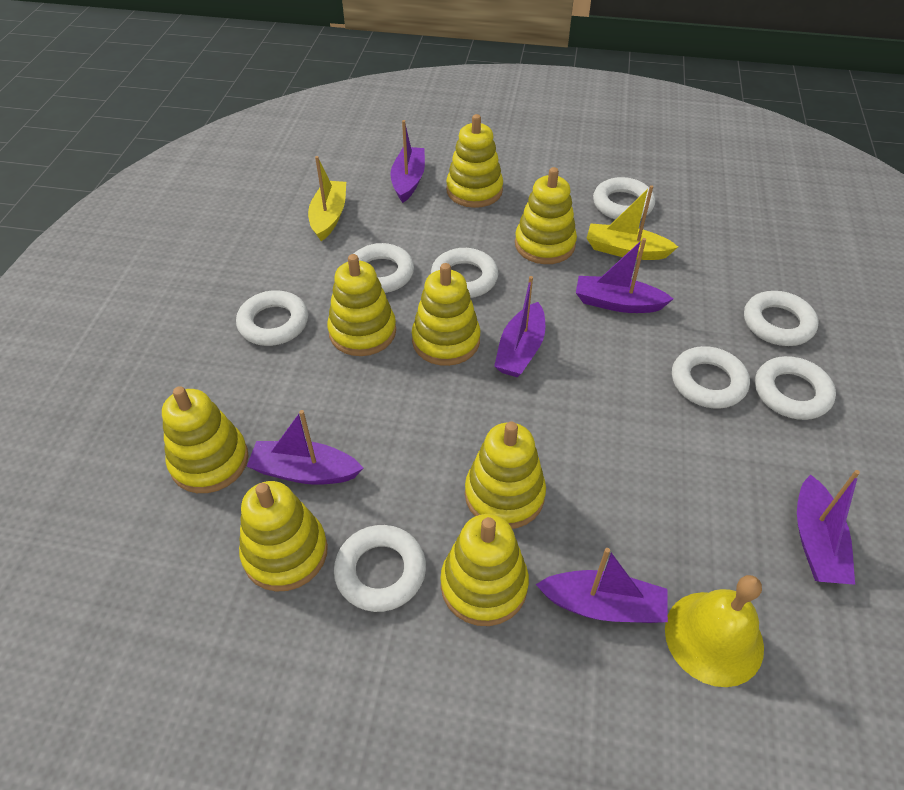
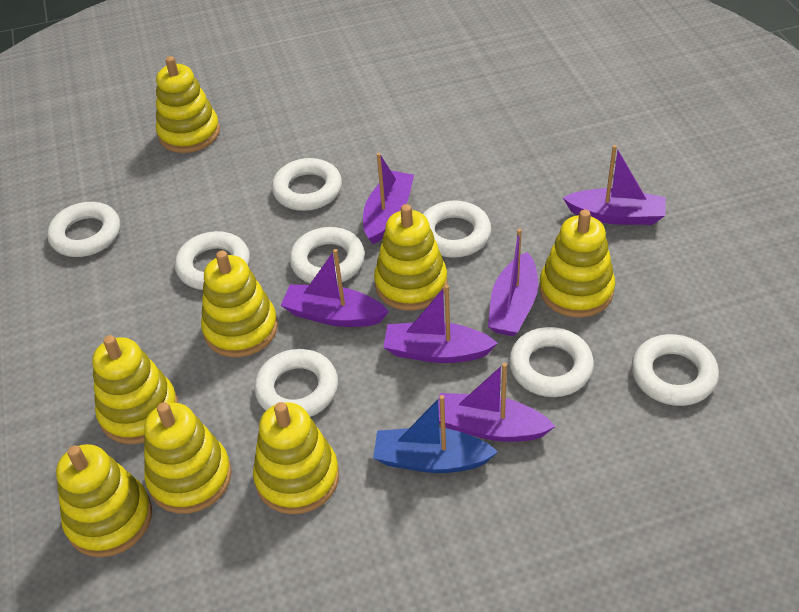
blue boat: 0 -> 1
yellow bell: 1 -> 0
yellow boat: 2 -> 0

